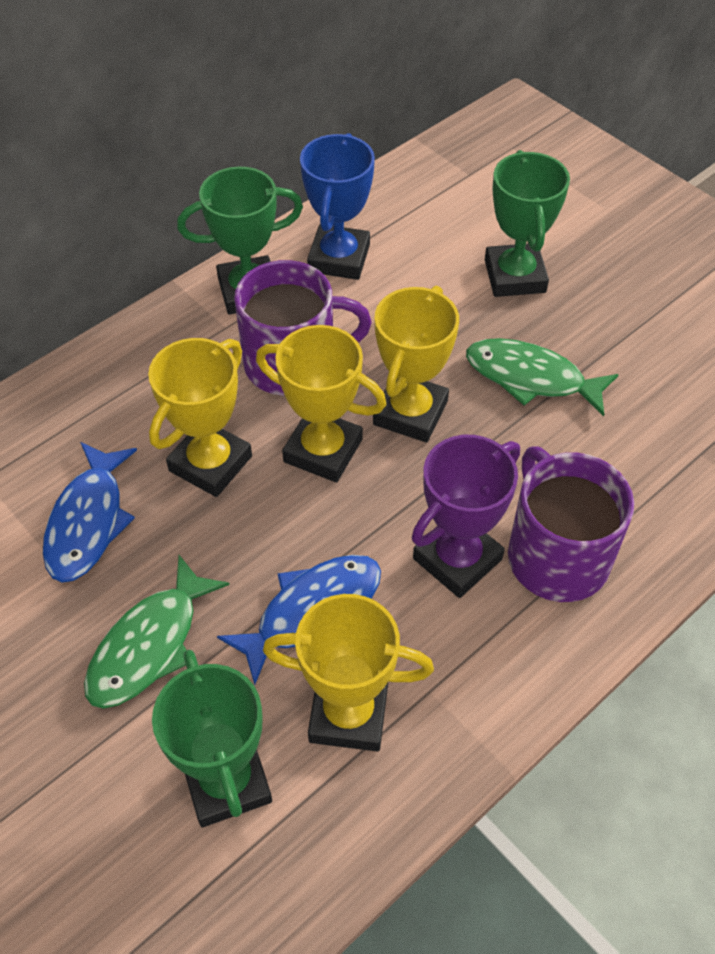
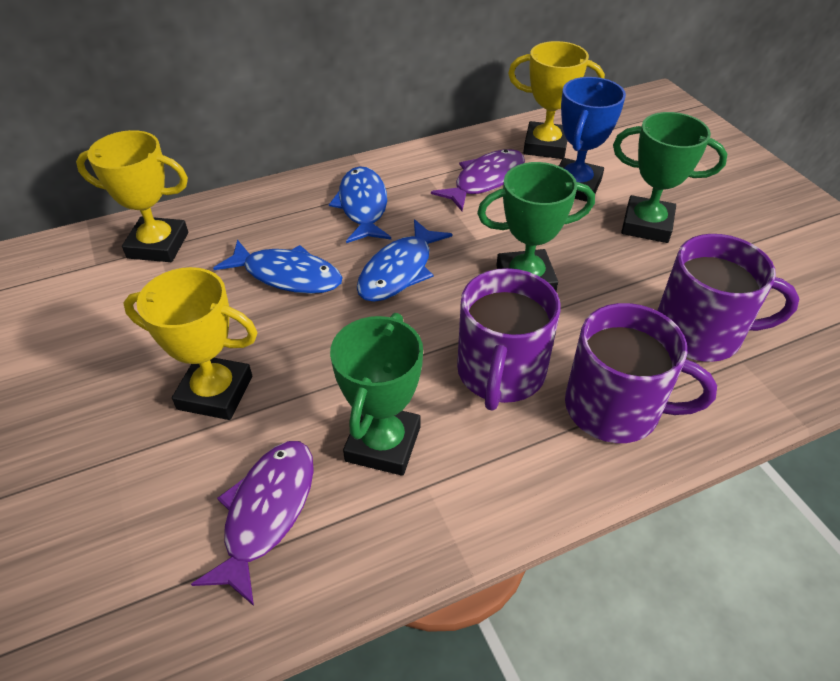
blue fish: 2 -> 3
green fish: 2 -> 0
purple fish: 0 -> 2
purple mug: 2 -> 3
purple trophy: 1 -> 0
yellow trophy: 4 -> 3

